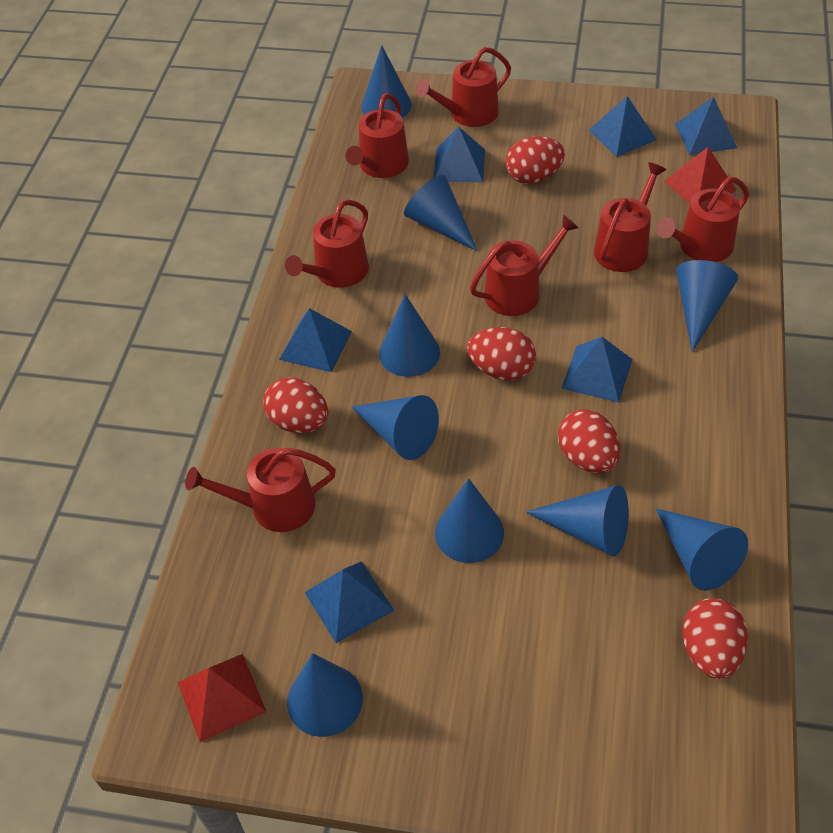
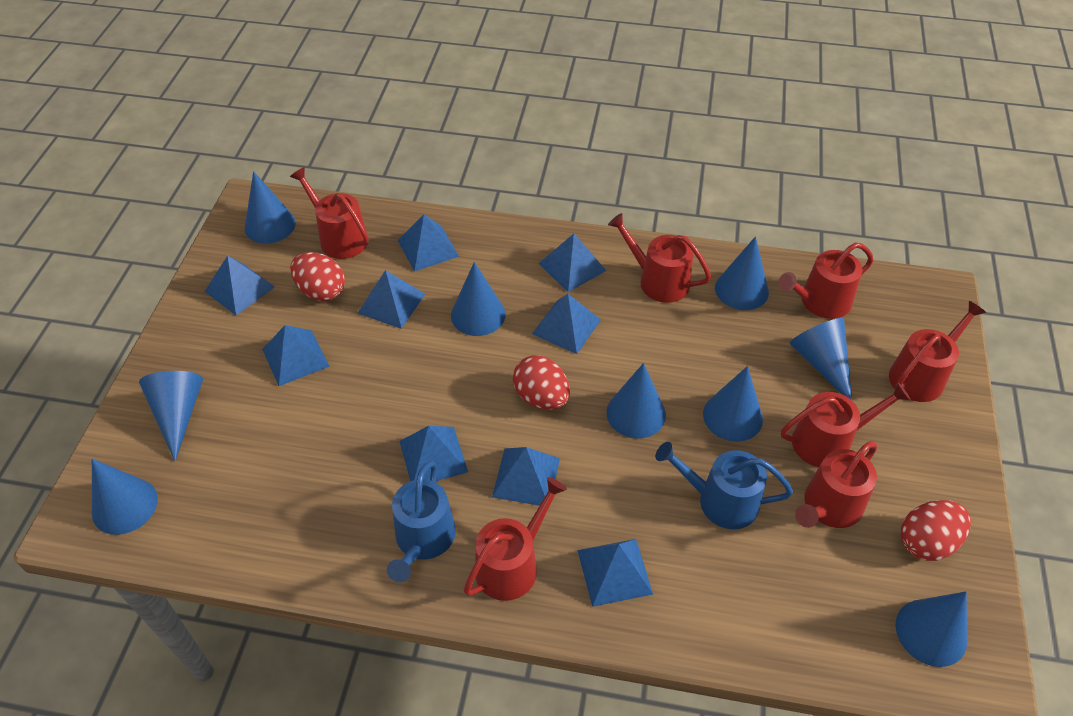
blue pyramid: 6 -> 9
blue watering can: 0 -> 2
red egg: 5 -> 3
red pyramid: 2 -> 0

